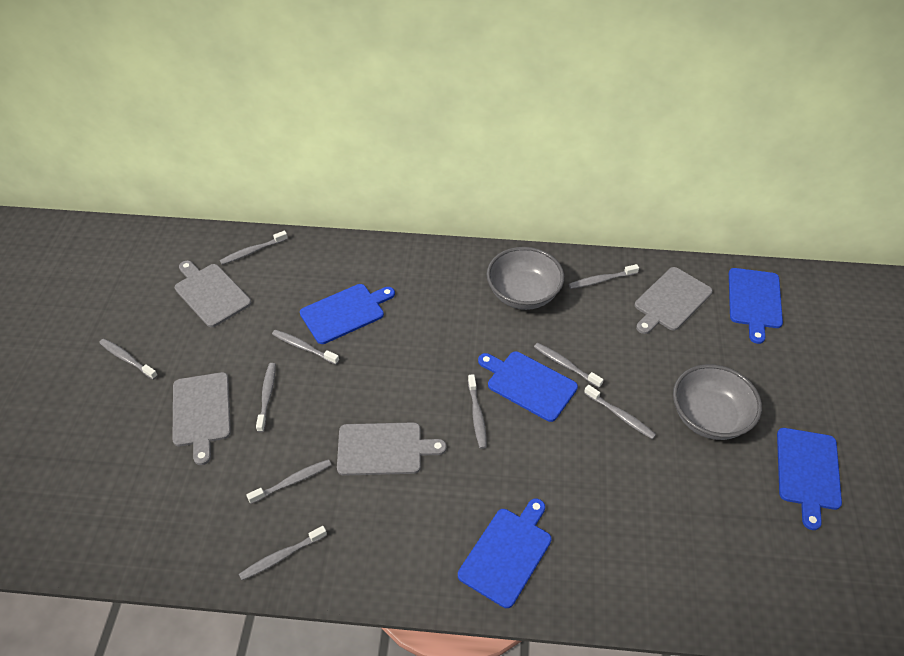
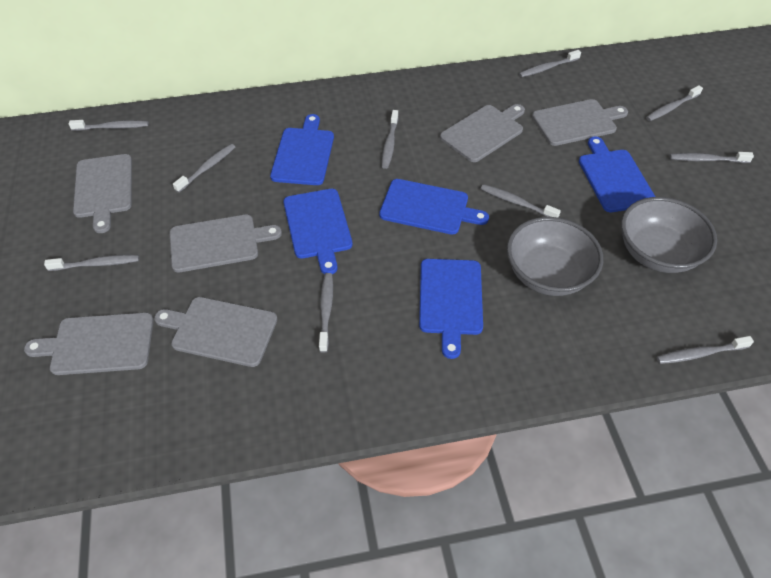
grey cutting board: 4 -> 6

